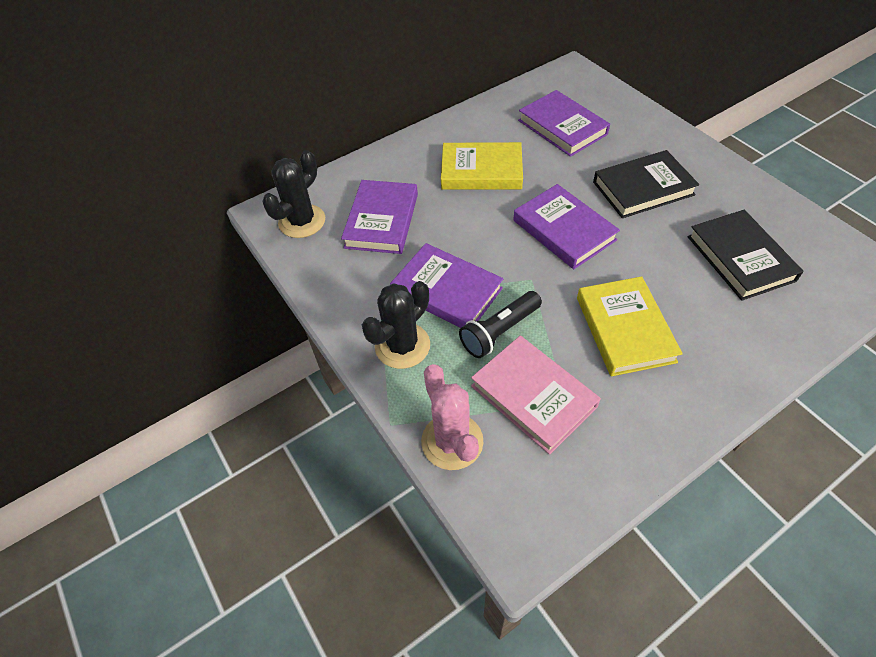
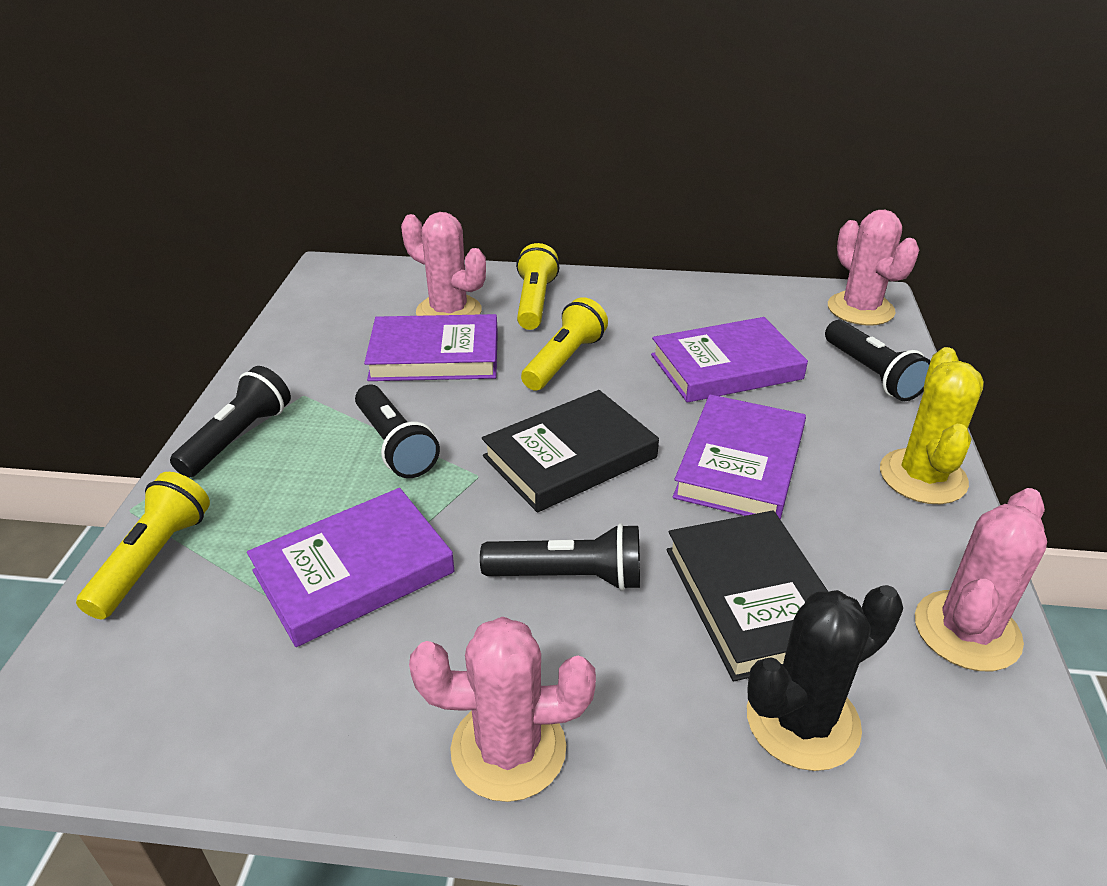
black cactus: 2 -> 1
black flashlight: 1 -> 4
pink book: 1 -> 0
pink cactus: 1 -> 4
yellow book: 2 -> 0
yellow cactus: 0 -> 1
yellow flashlight: 0 -> 3

